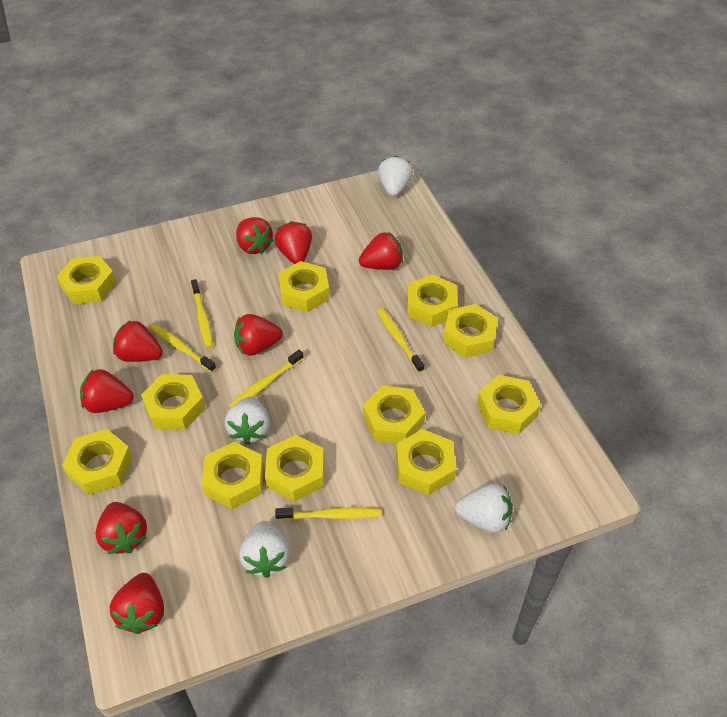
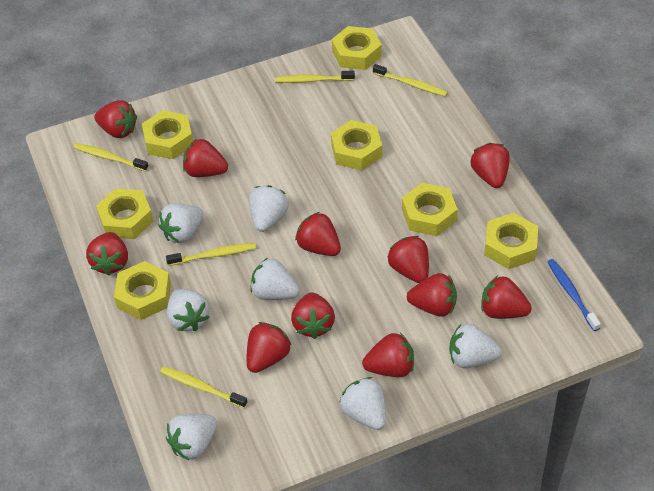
blue toothbrush: 0 -> 1
red strawberry: 8 -> 11
white strawberry: 4 -> 7
yellow nut: 11 -> 7

